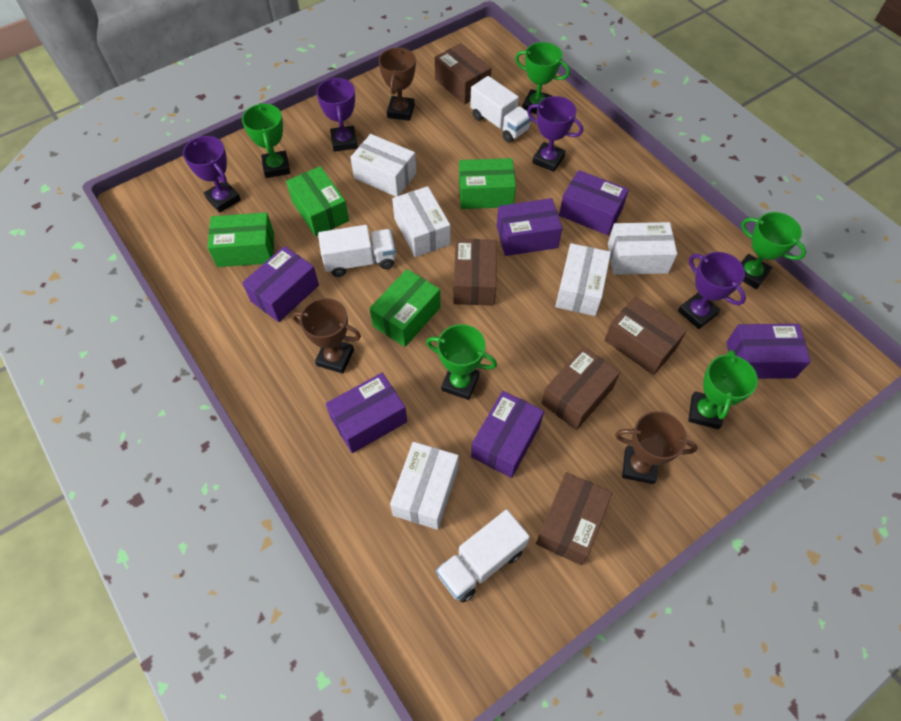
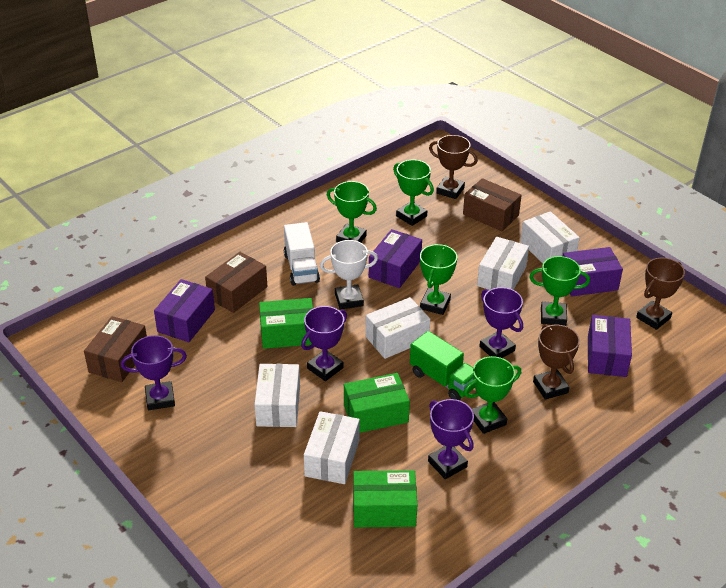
brown box: 5 -> 3
green box: 4 -> 3
green truck: 0 -> 1
purple box: 6 -> 4
white trophy: 0 -> 1
white truck: 3 -> 1

